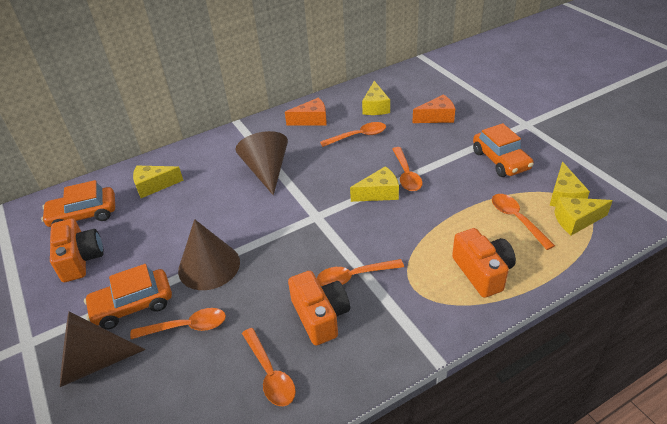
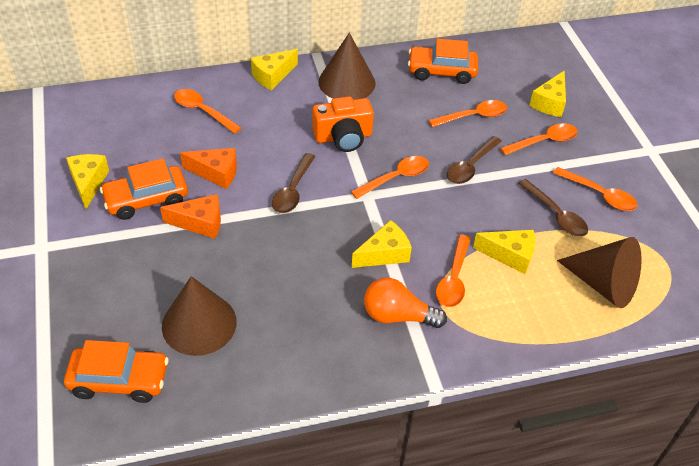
brown spoon: 0 -> 3
orange camera: 3 -> 1
orange light bulb: 0 -> 1

